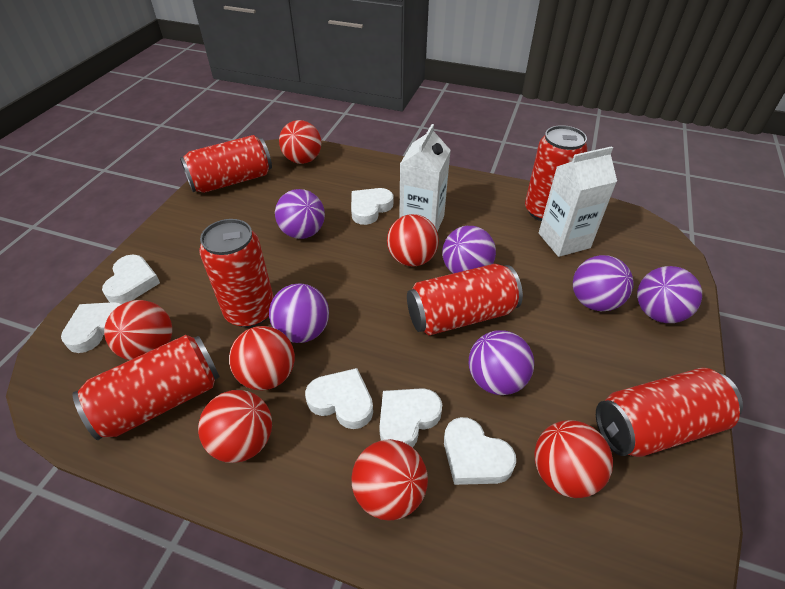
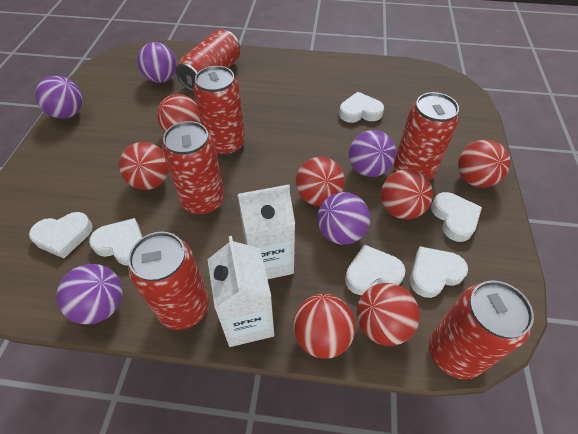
purple ball: 6 -> 5

